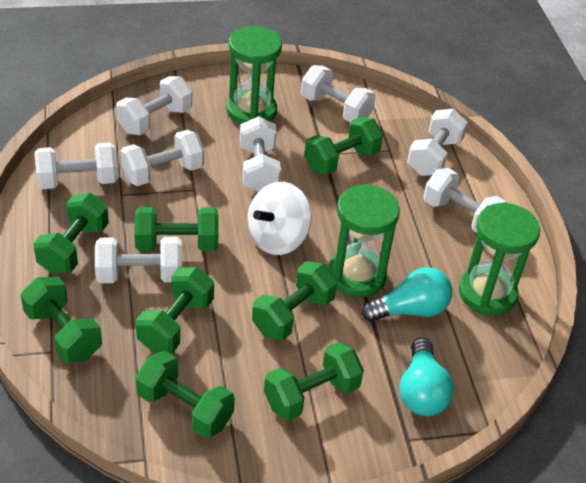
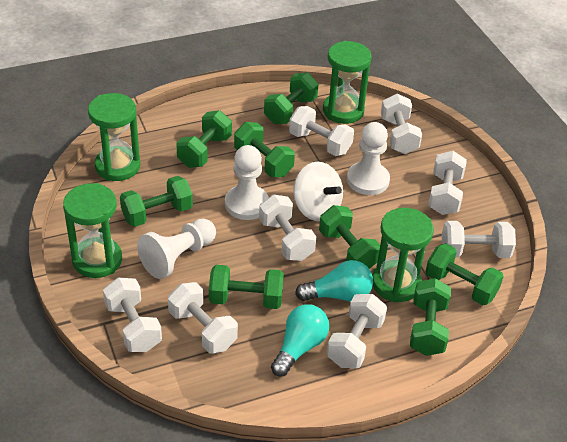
green hourglass: 3 -> 4
white pawn: 0 -> 3

